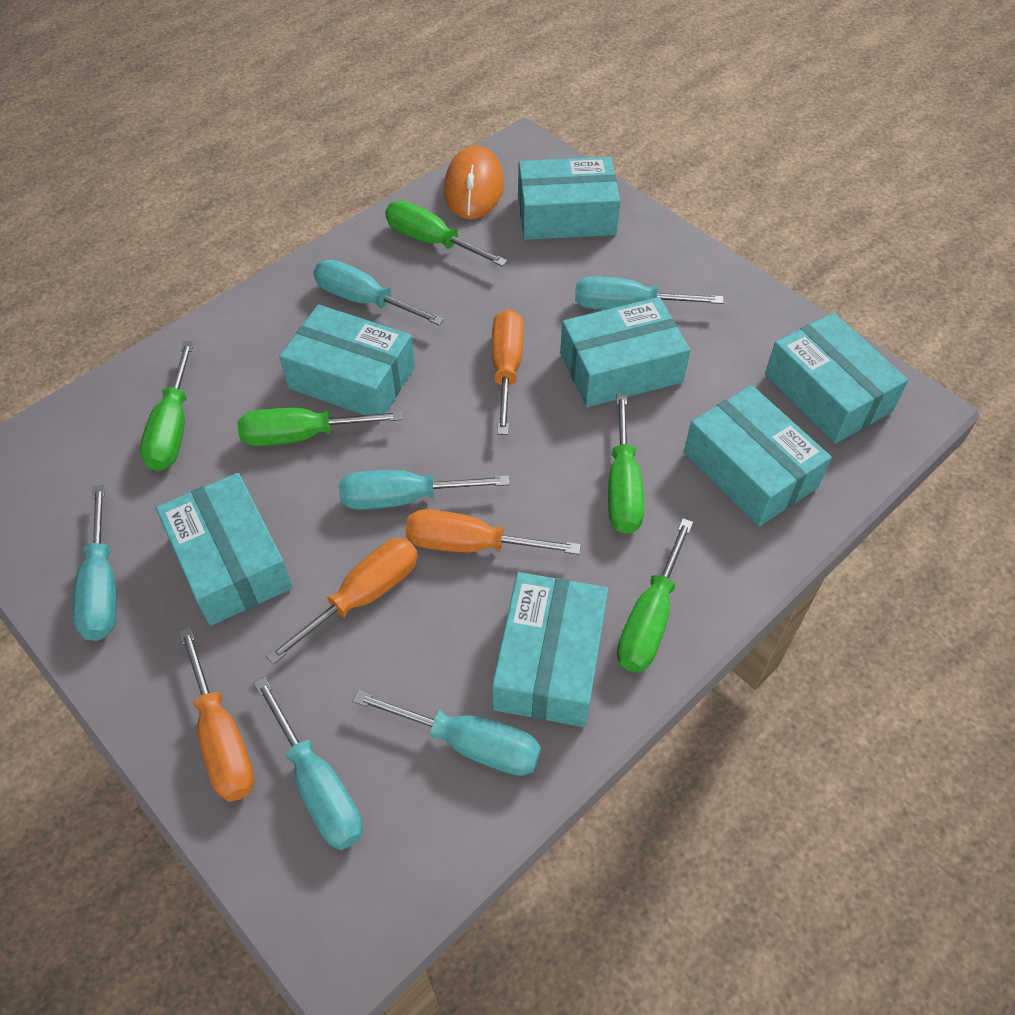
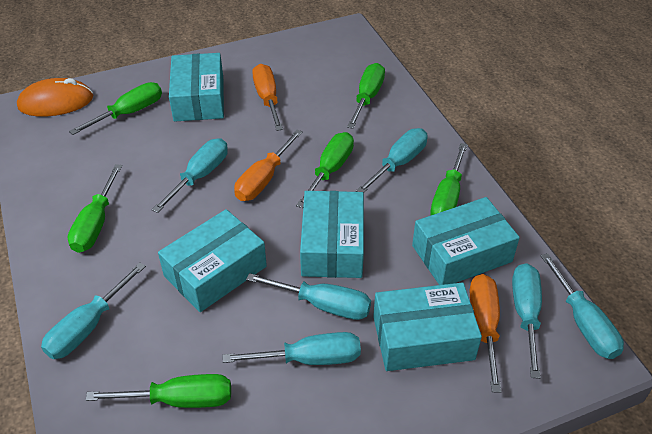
green screwdriver: 5 -> 6
orange screwdriver: 4 -> 3
turquoise box: 7 -> 5
turquoise screwdriver: 6 -> 7

